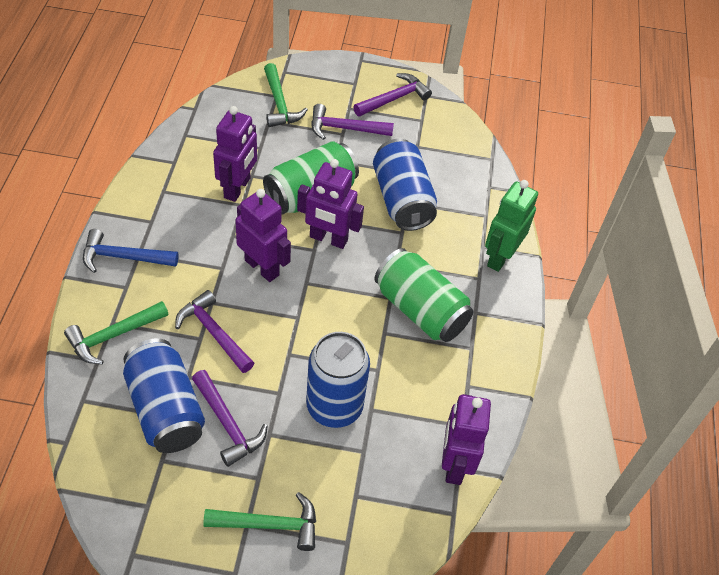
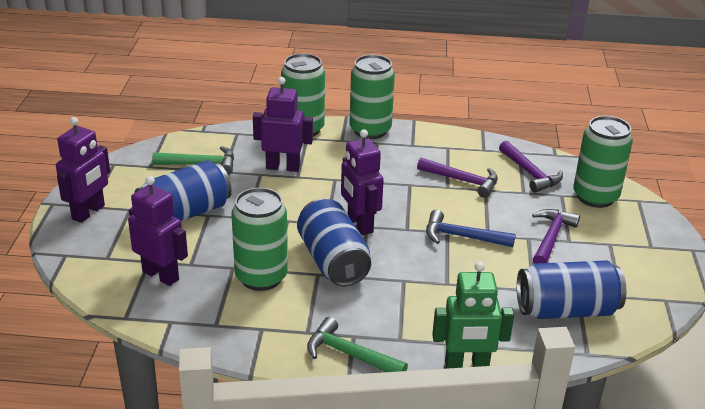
green can: 2 -> 4
green hammer: 3 -> 2
purple hammer: 4 -> 3

